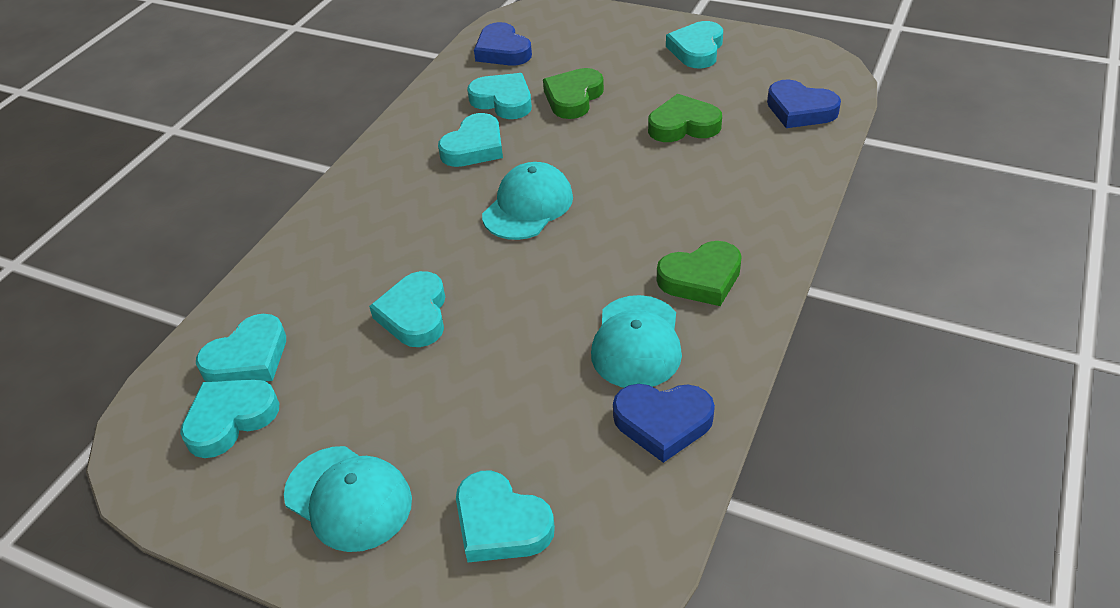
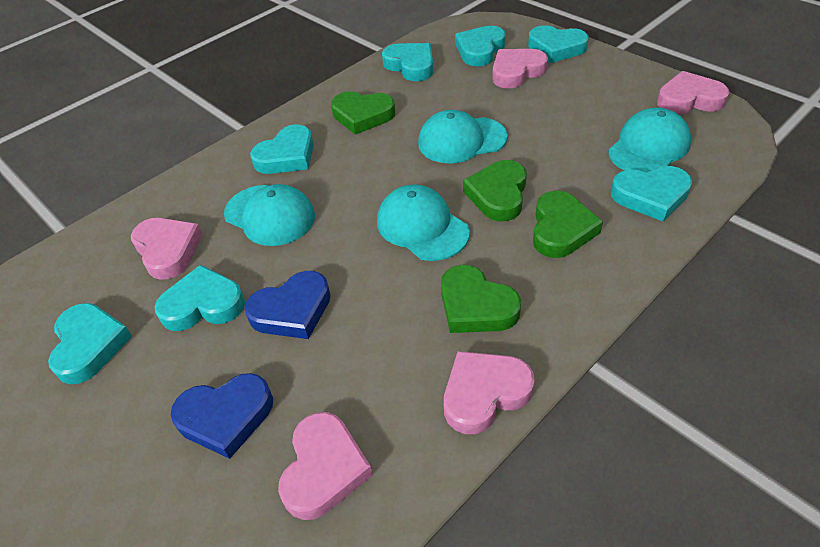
blue heart: 3 -> 2
green heart: 3 -> 4
pink heart: 0 -> 5
turquoise cap: 3 -> 4

